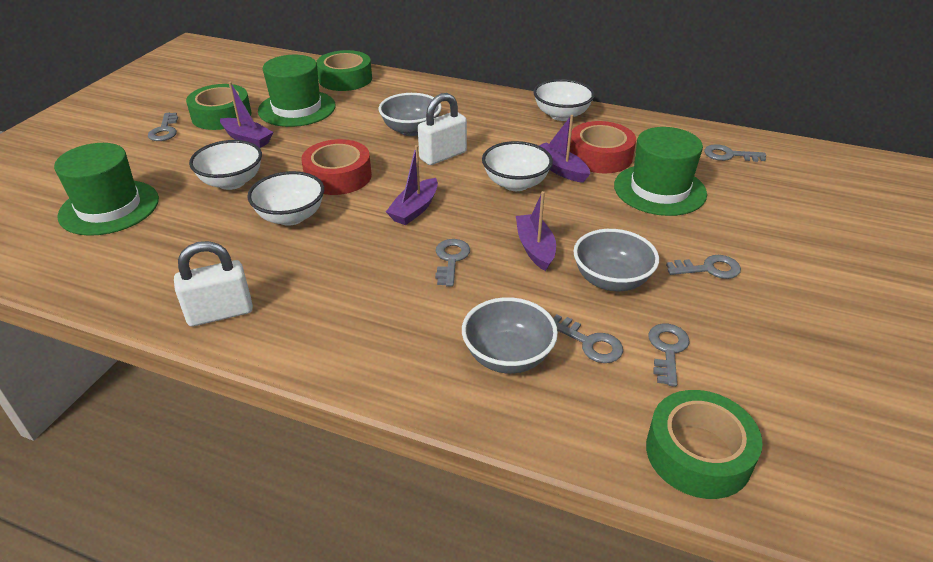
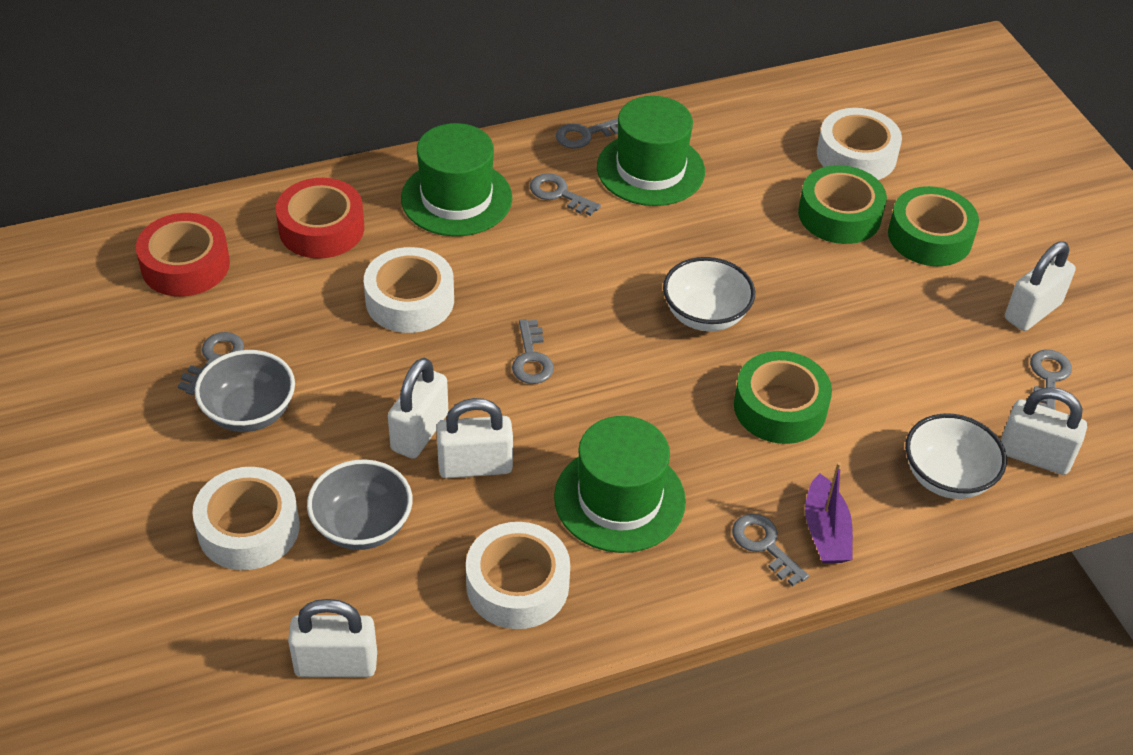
grey bowl: 3 -> 2
purple boat: 4 -> 1
white bowl: 4 -> 2
white padlock: 2 -> 5
white tape: 0 -> 4

